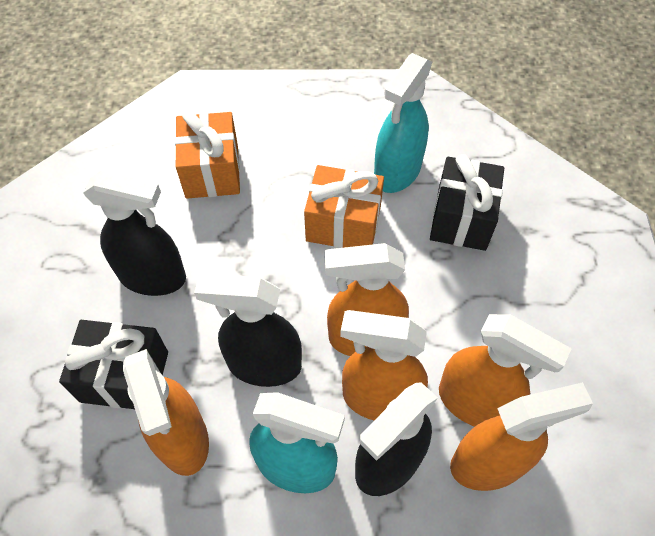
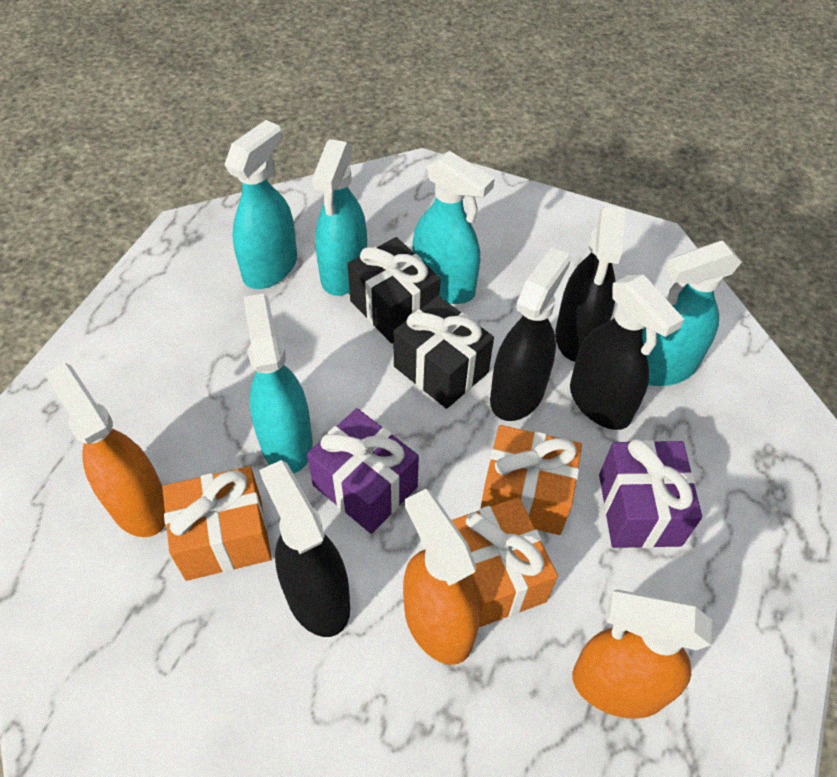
black spray bottle: 3 -> 4
orange gift: 2 -> 3
orange spray bottle: 5 -> 3
purple gift: 0 -> 2
turquoise spray bottle: 2 -> 5

